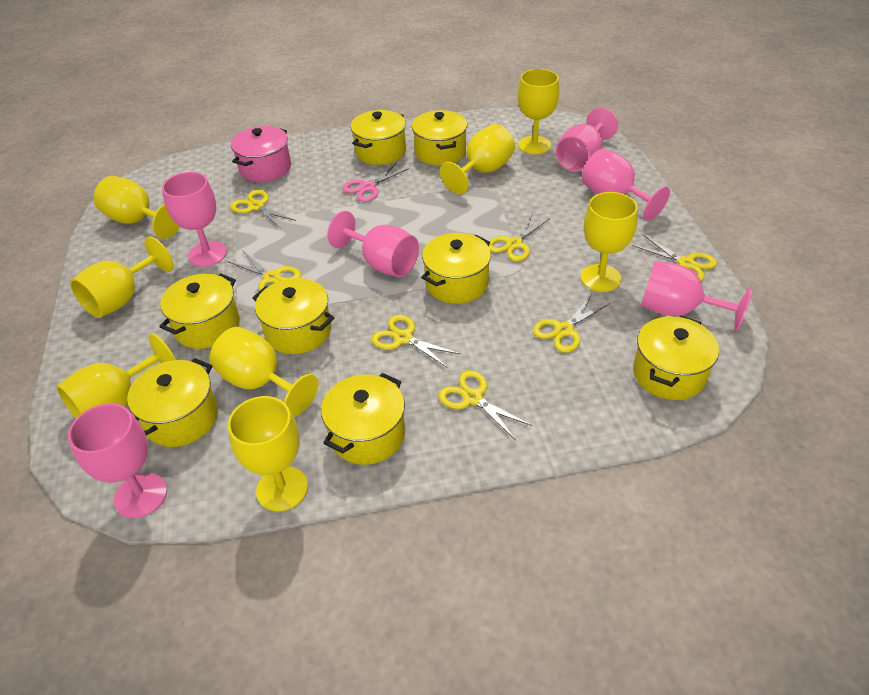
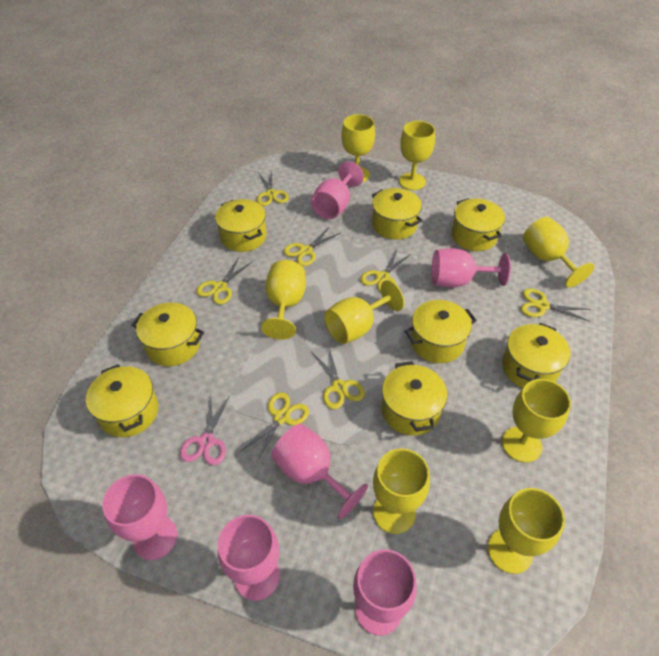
pink pot: 1 -> 0

